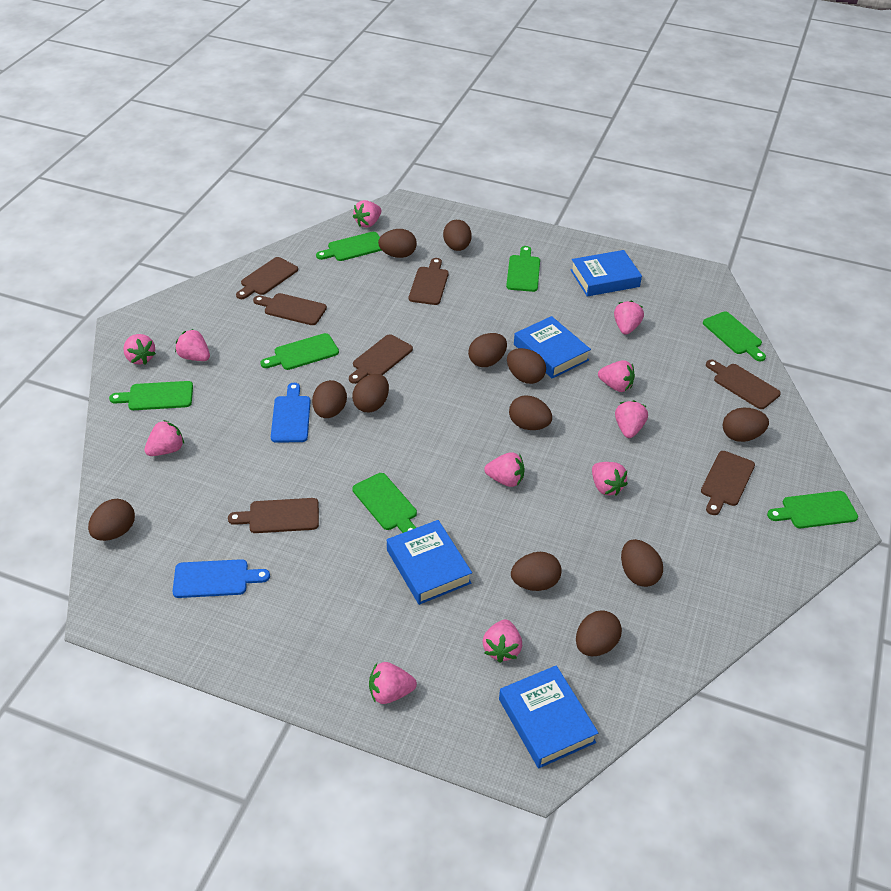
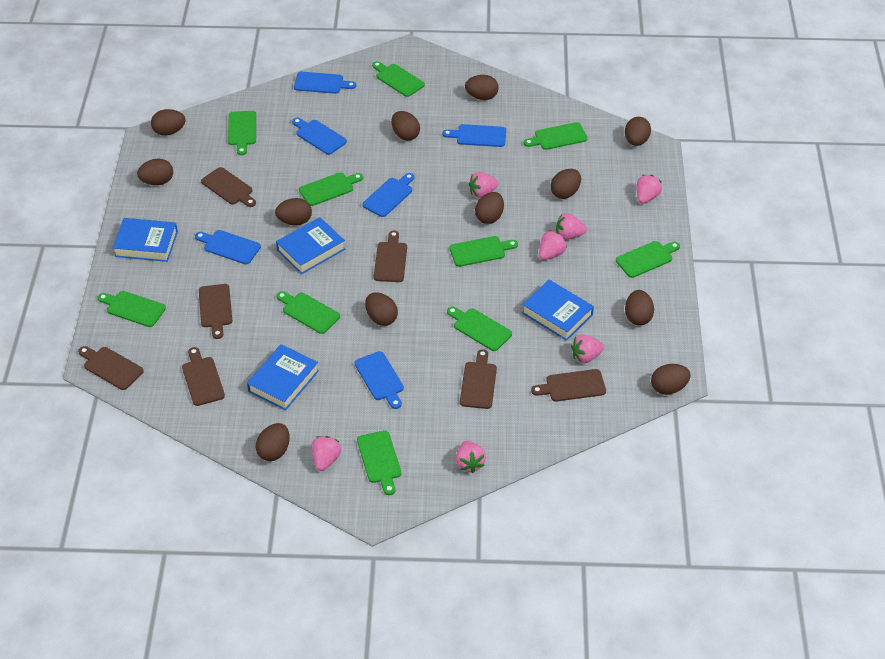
blue cutting board: 2 -> 6
green cutting board: 7 -> 10
pink strawberry: 11 -> 7

